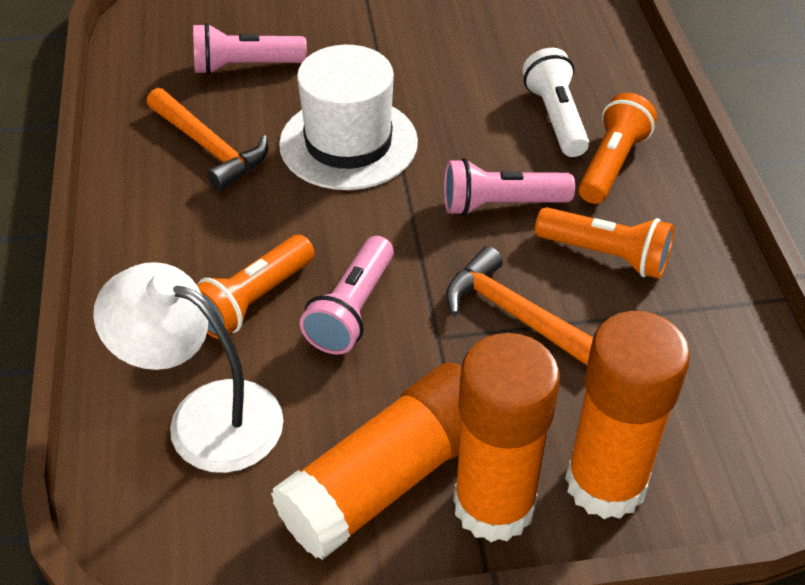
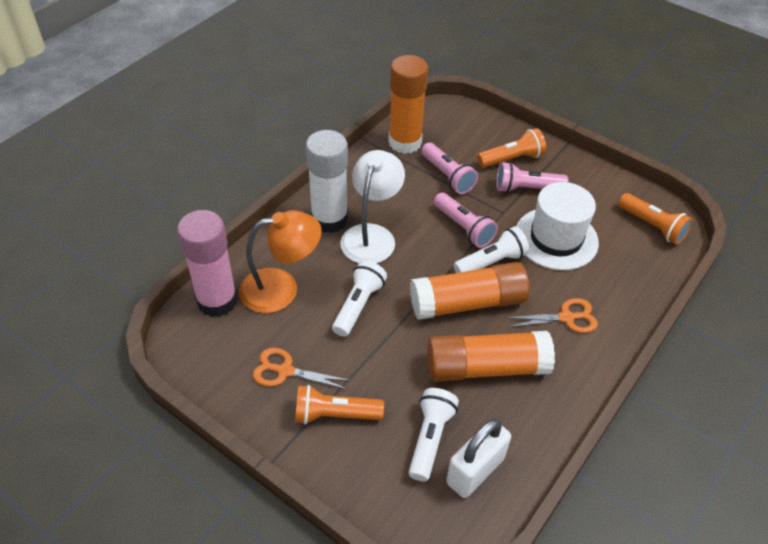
orange hammer: 2 -> 0
orange lamp: 0 -> 1
orange scissors: 0 -> 2
pink glue stick: 0 -> 1
white flashlight: 1 -> 3
white glue stick: 0 -> 1
white padlock: 0 -> 1

